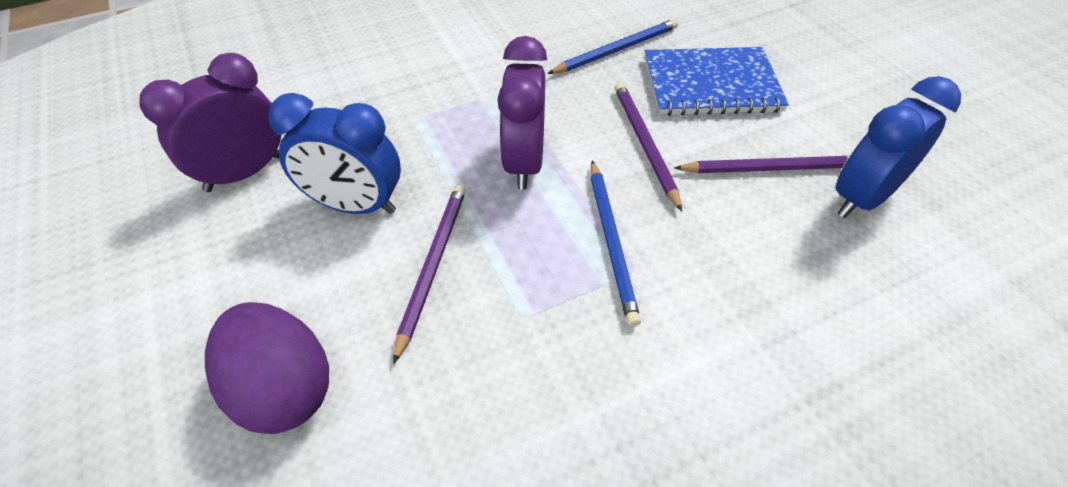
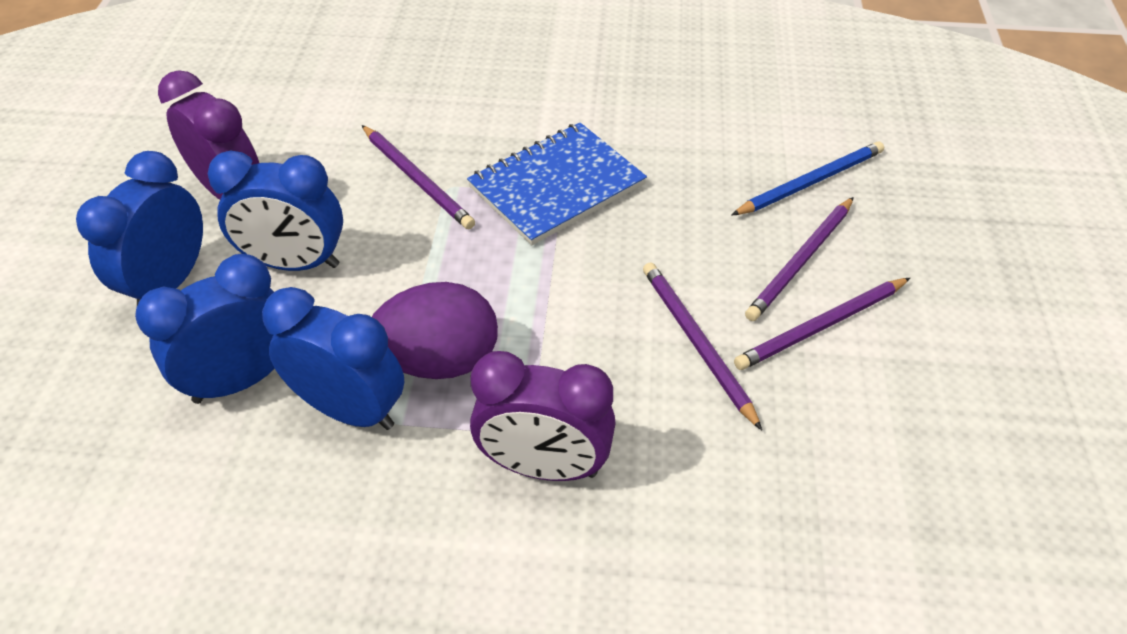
blue clock: 2 -> 4
blue pencil: 2 -> 1
purple pencil: 3 -> 4

